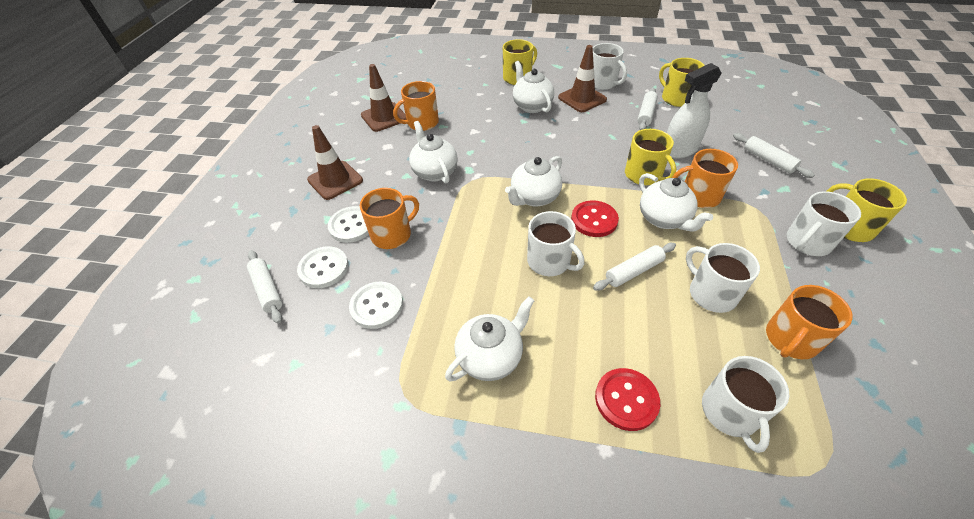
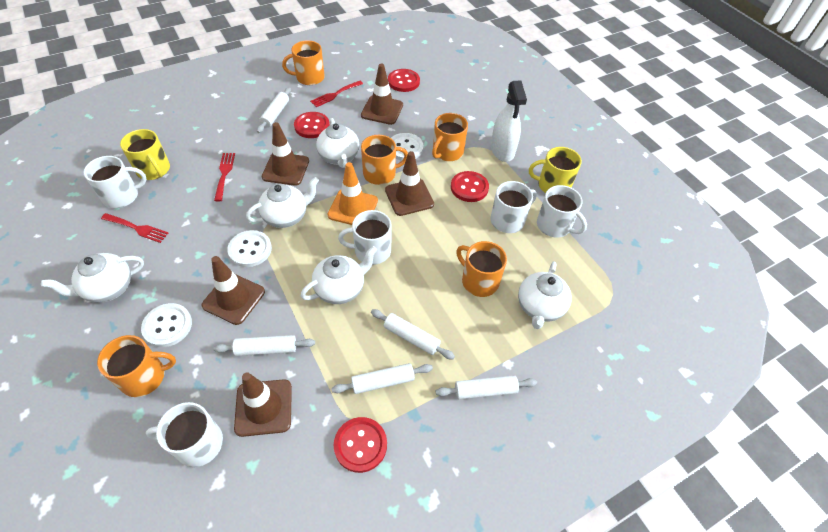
brown traffic cone: 3 -> 5
orange mug: 4 -> 5
orange traffic cone: 0 -> 1
red button: 2 -> 4
red fork: 0 -> 3
white rolling pin: 4 -> 5
yellow mug: 4 -> 2

